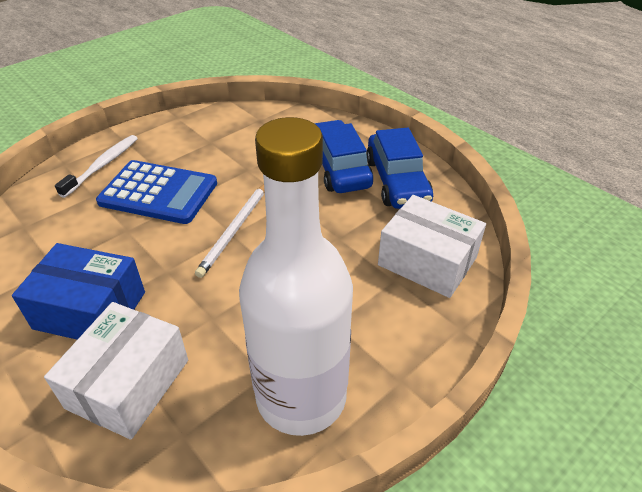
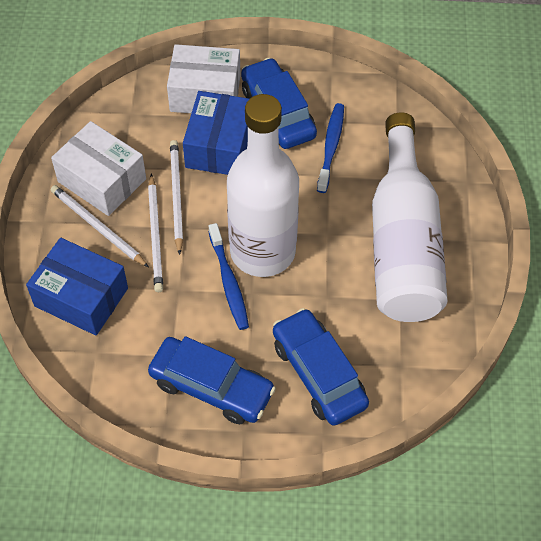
blue box: 1 -> 2
blue calculator: 1 -> 0
blue car: 2 -> 3
blue toothbrush: 0 -> 2
white bottle: 1 -> 2
white pencil: 1 -> 3
white toothbrush: 1 -> 0

